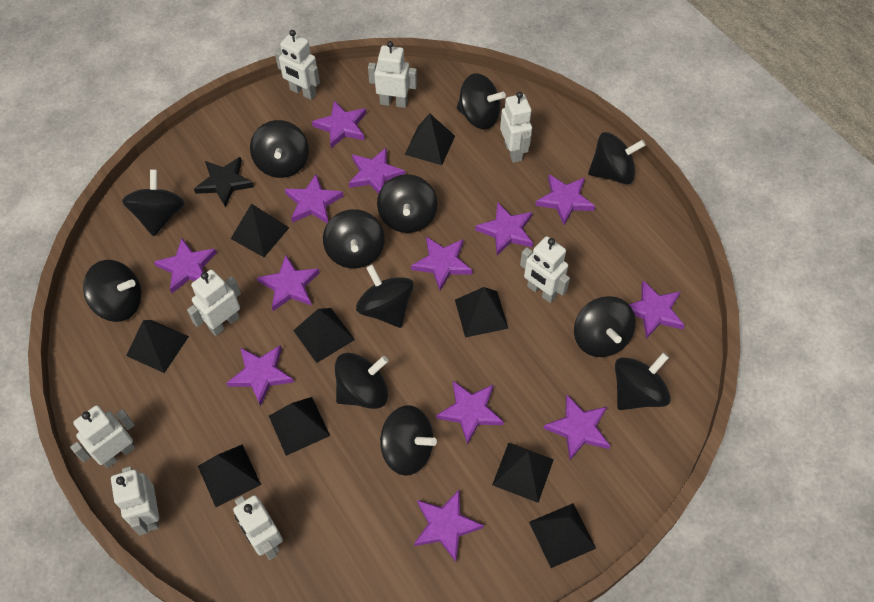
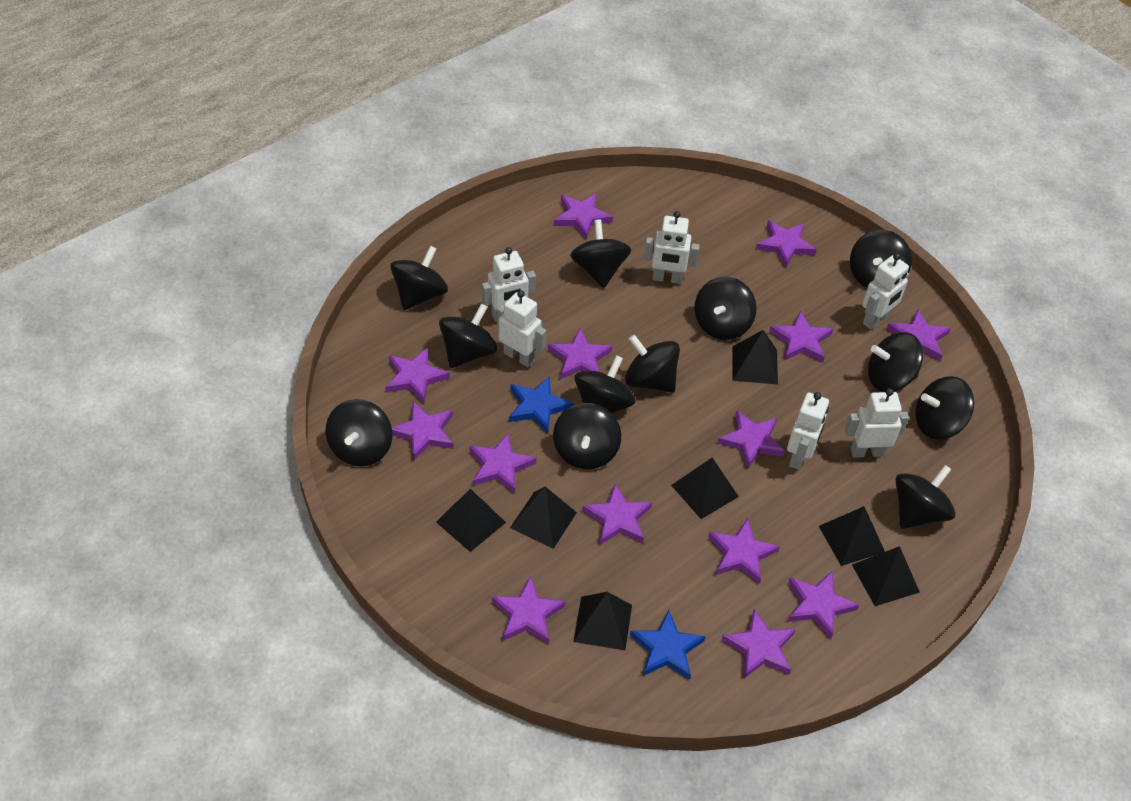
black pyramid: 9 -> 7
black star: 1 -> 0
blue star: 0 -> 2
purple star: 13 -> 14
white robot: 8 -> 6

